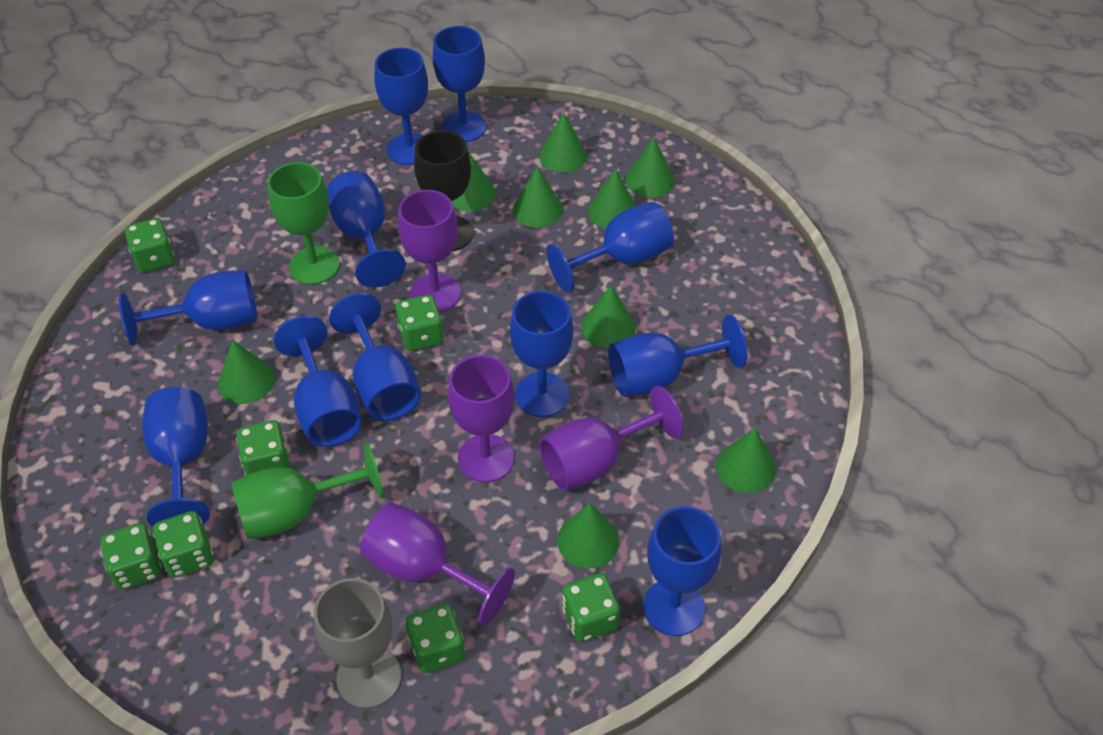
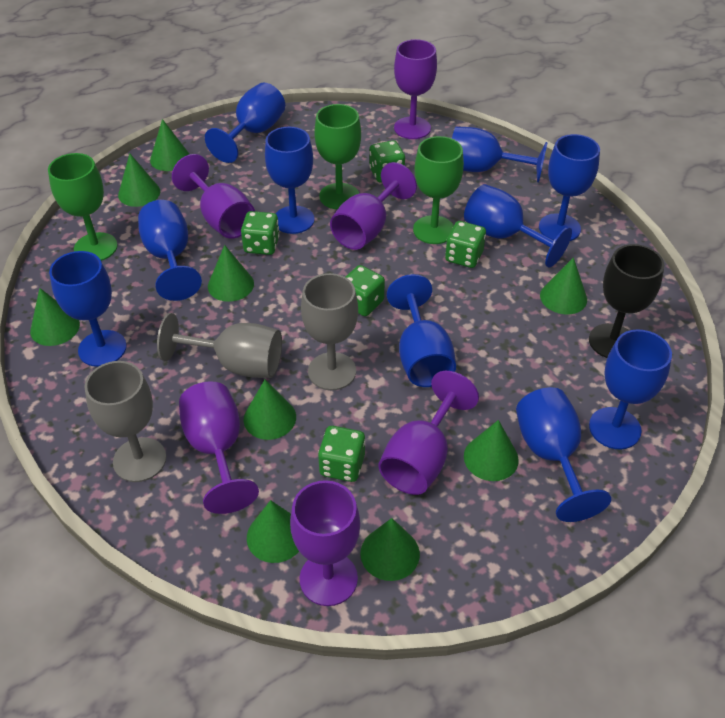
blue goblet: 11 -> 10
green dice: 7 -> 5
green goblet: 2 -> 3
grey goblet: 1 -> 3
purple goblet: 4 -> 6

